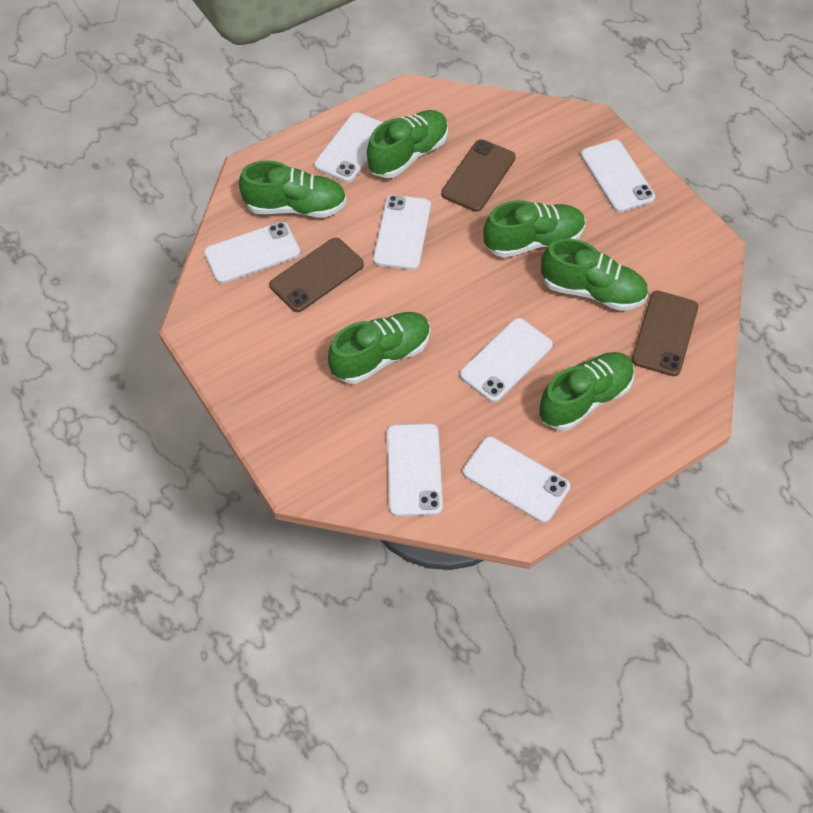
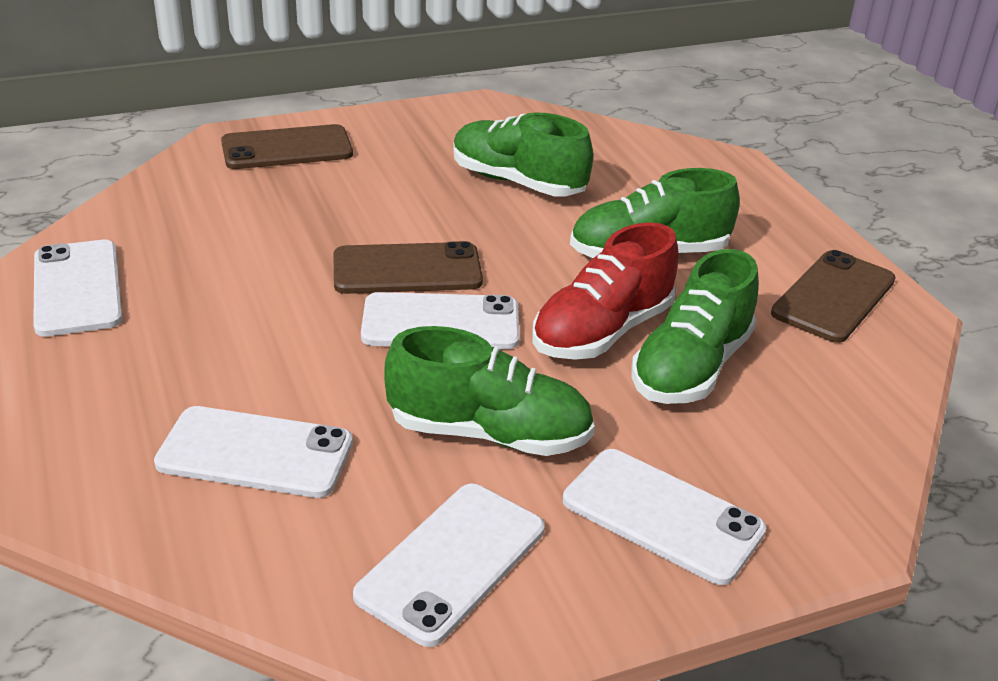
green shoe: 6 -> 4
red shoe: 0 -> 1
white phone: 7 -> 5

